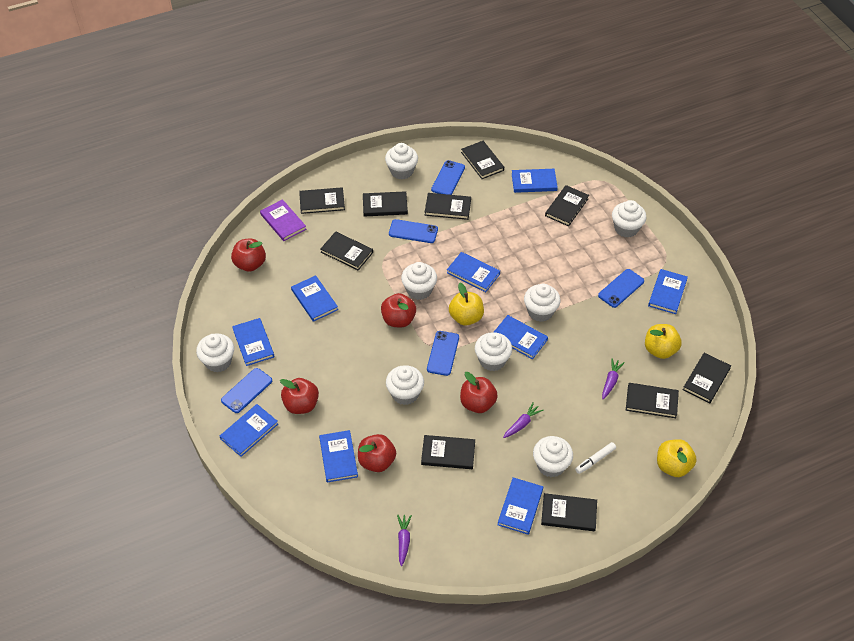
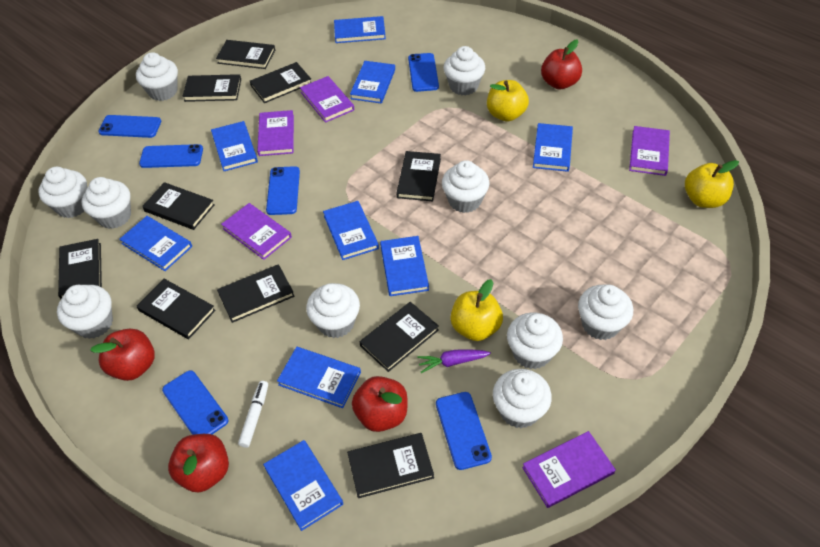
blue phone: 5 -> 6
purple book: 1 -> 5
purple carrot: 3 -> 1
red apple: 5 -> 4
white cupcake: 8 -> 10

